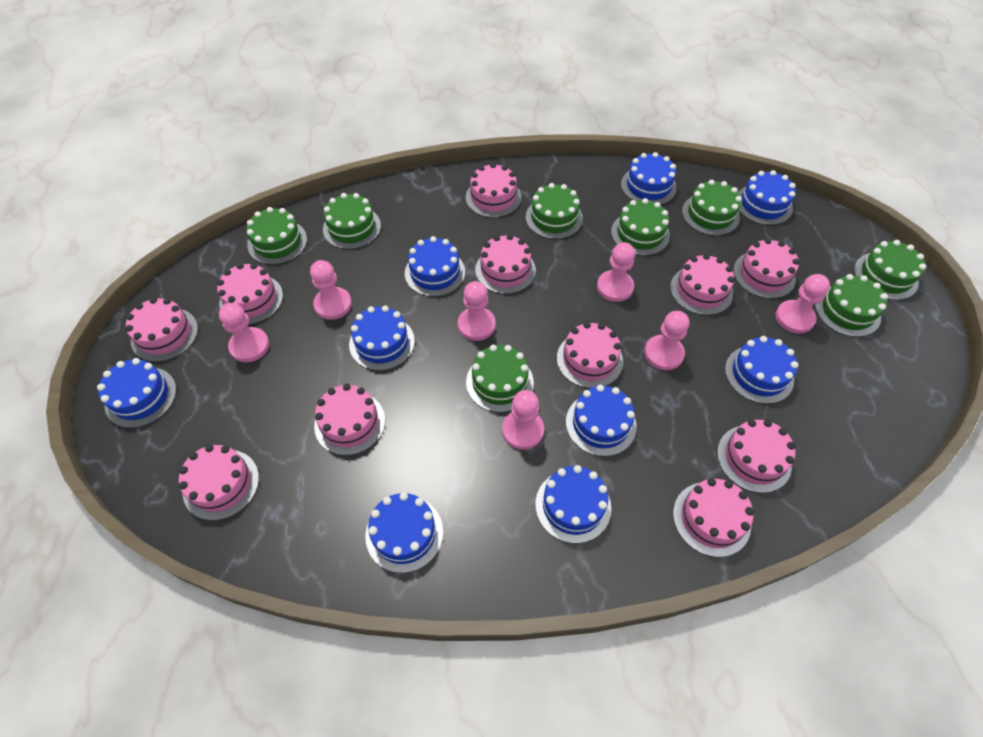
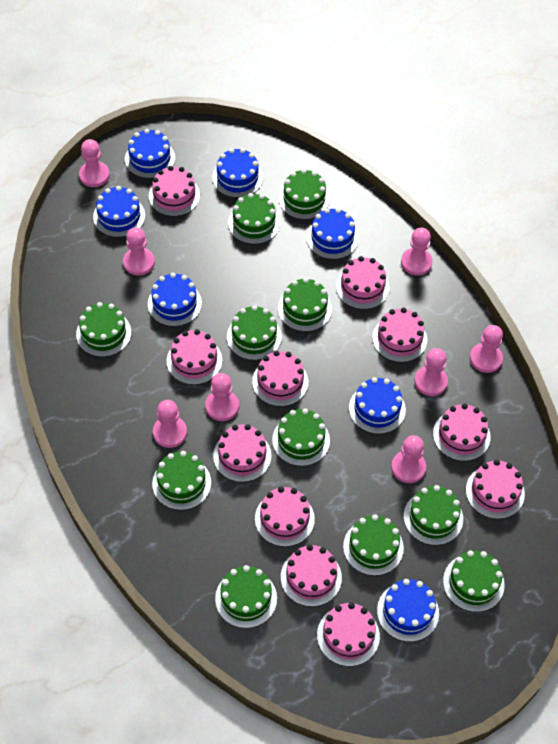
blue cake: 9 -> 7
green cake: 8 -> 11
pink pawn: 7 -> 8

